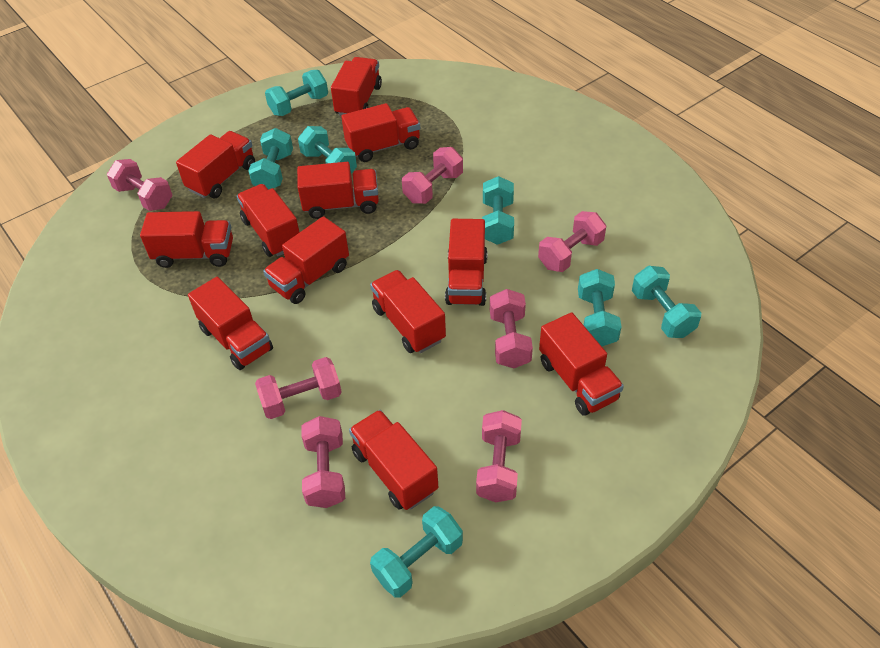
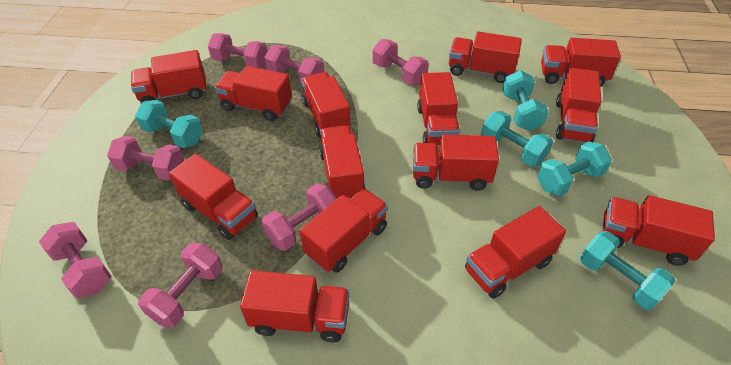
red truck: 12 -> 14
turquoise dumbbell: 7 -> 5

